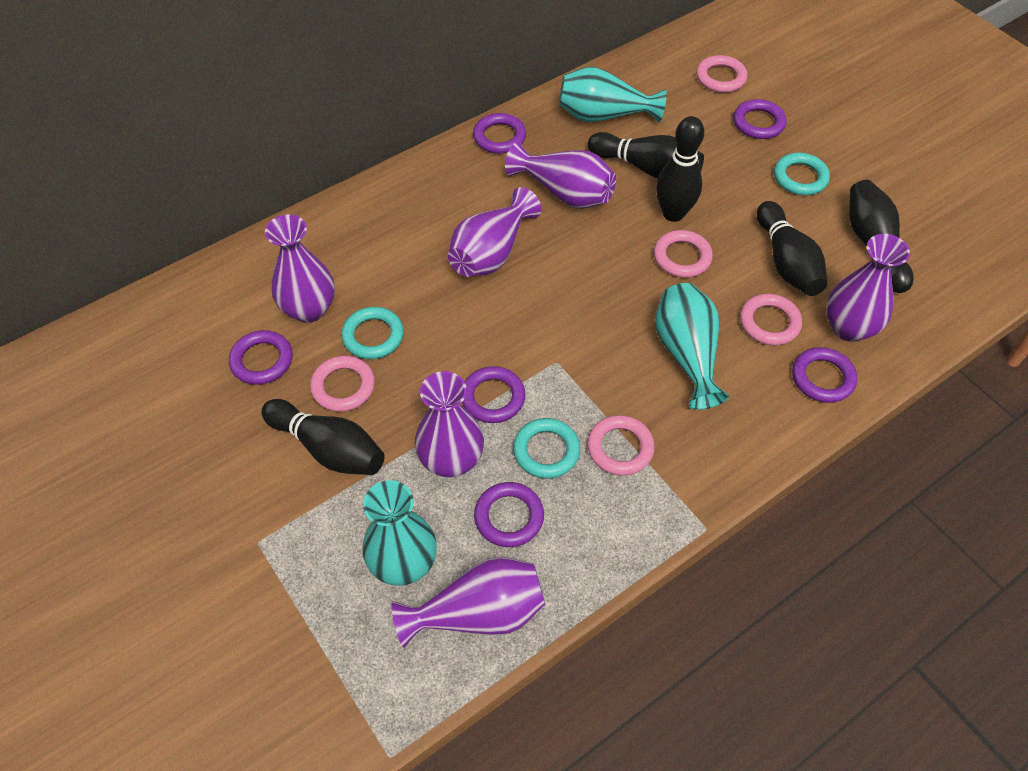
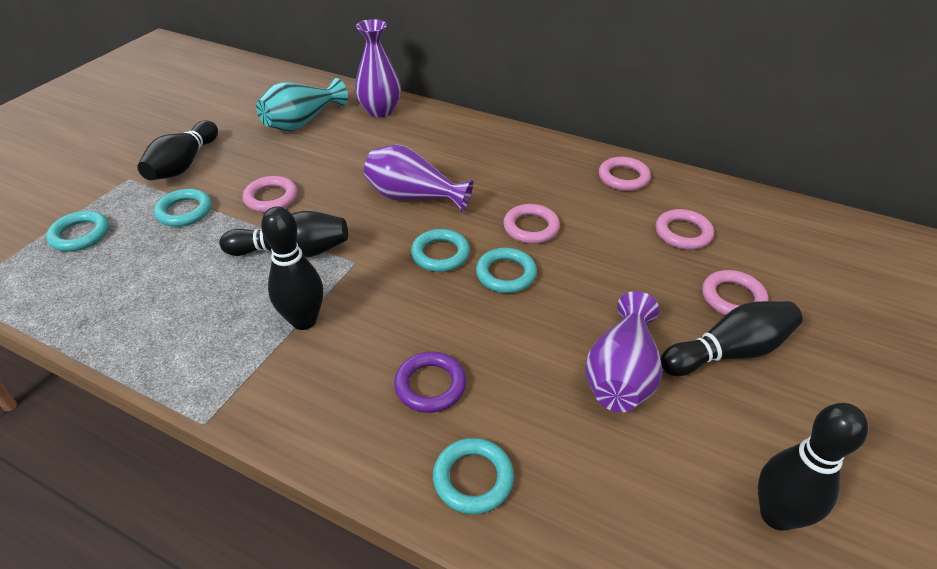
purple ring: 6 -> 1
purple vase: 6 -> 3
turquoise ring: 3 -> 5
turquoise vase: 3 -> 1

